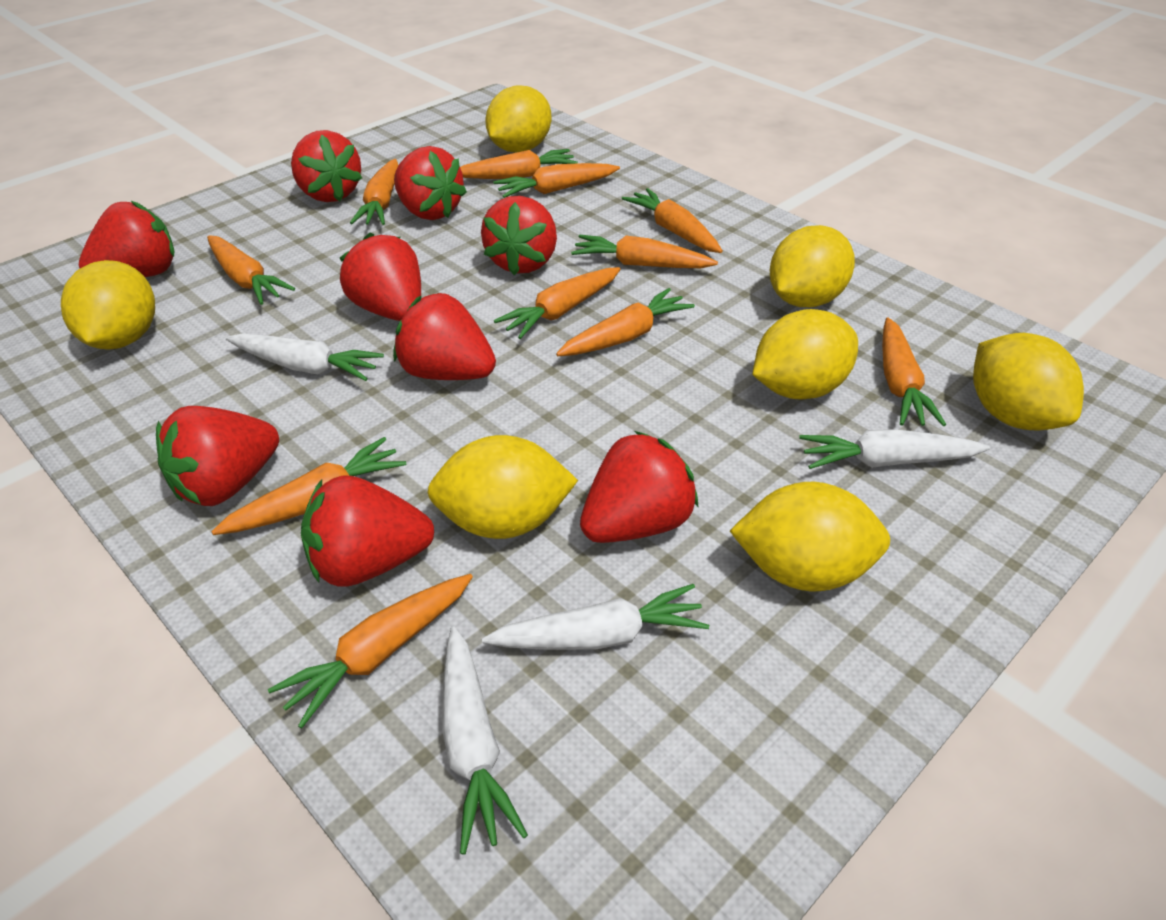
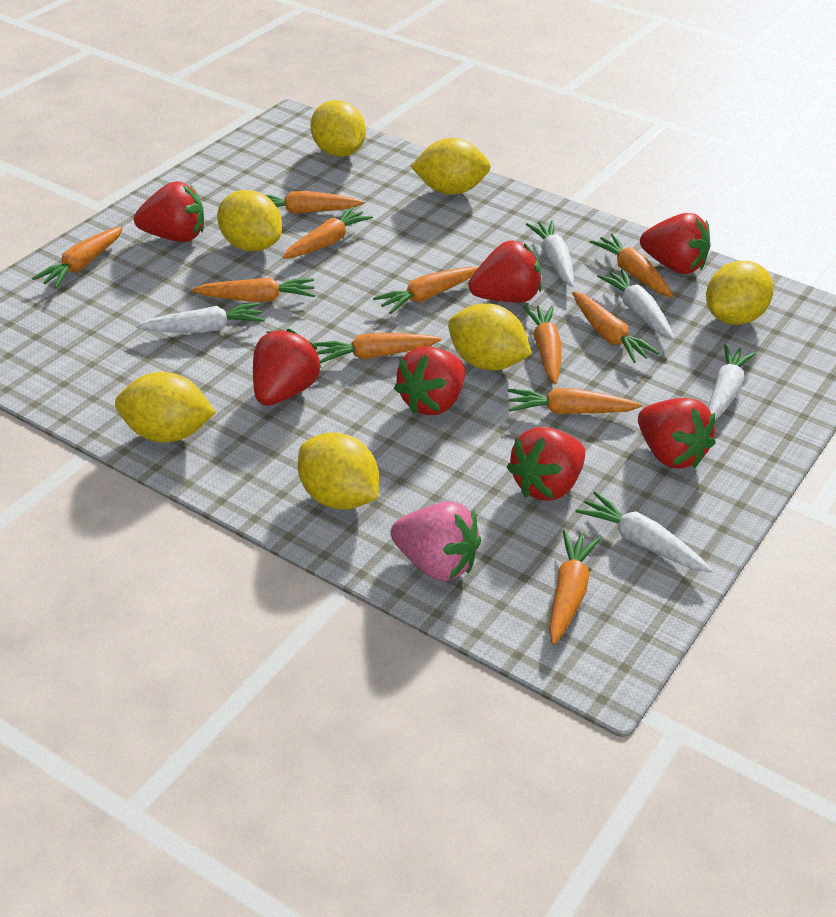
pink strawberry: 0 -> 1
red strawberry: 9 -> 7
white carrot: 4 -> 5

